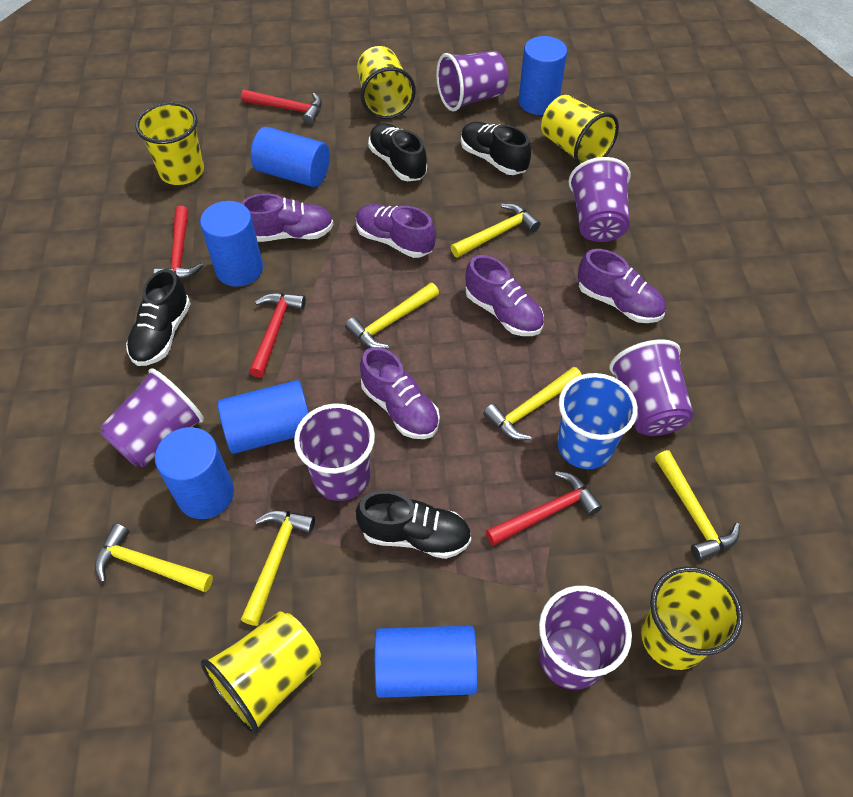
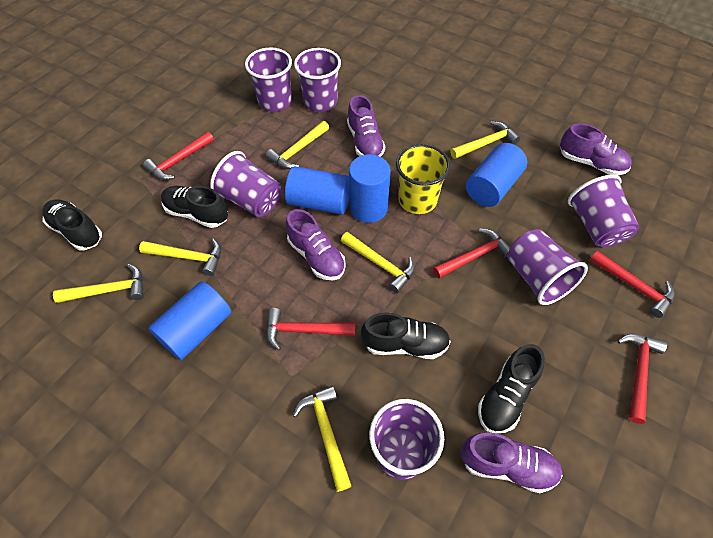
blue cup: 1 -> 0
blue cylinder: 6 -> 4
purple shoe: 5 -> 4
red hammer: 4 -> 5
yellow cup: 5 -> 1

